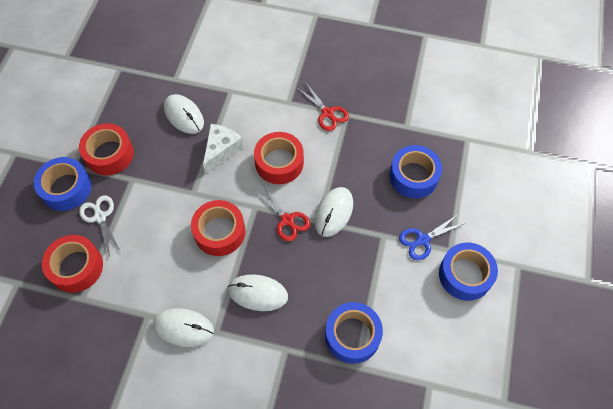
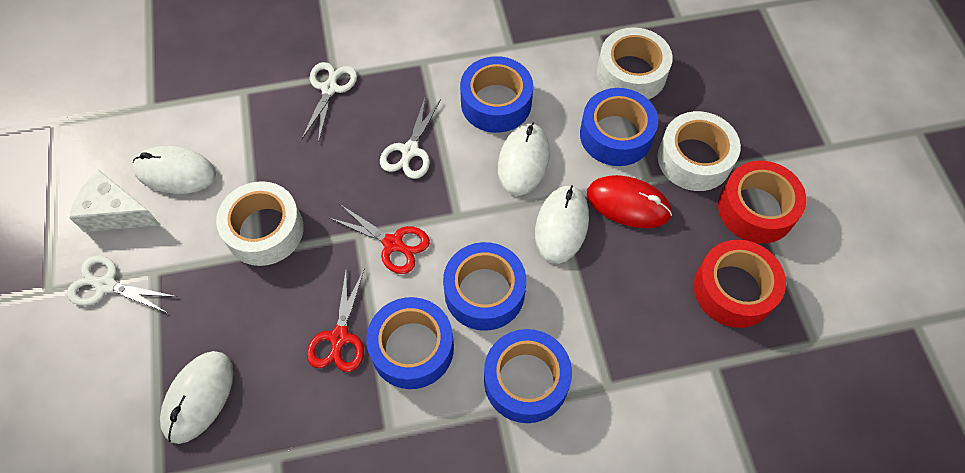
blue scissors: 1 -> 0
blue tape: 4 -> 5
red mouse: 0 -> 1
red tape: 4 -> 2
white scissors: 1 -> 3
white tape: 0 -> 3

